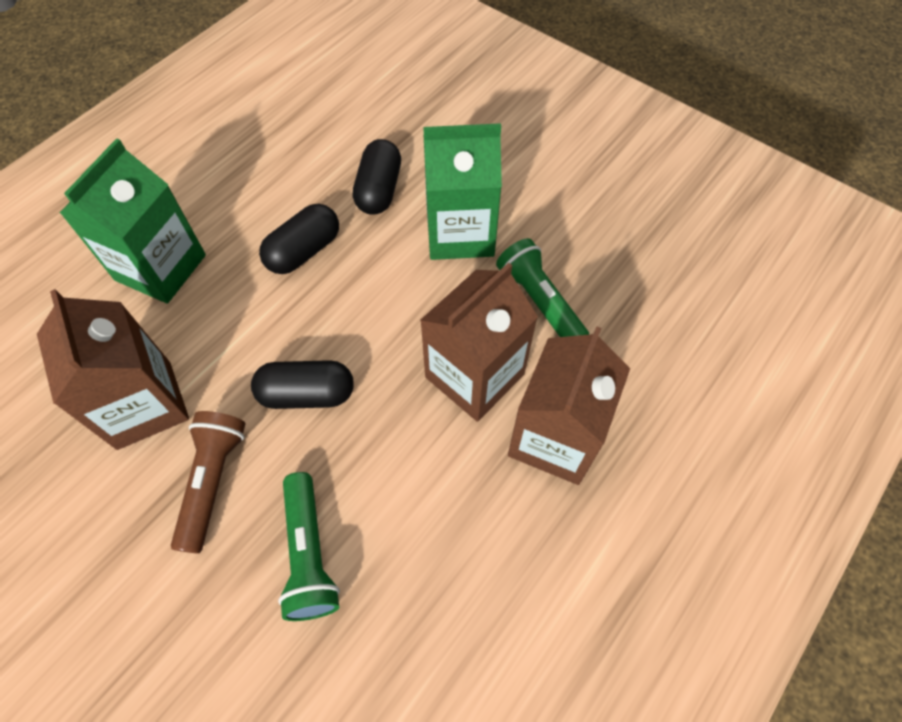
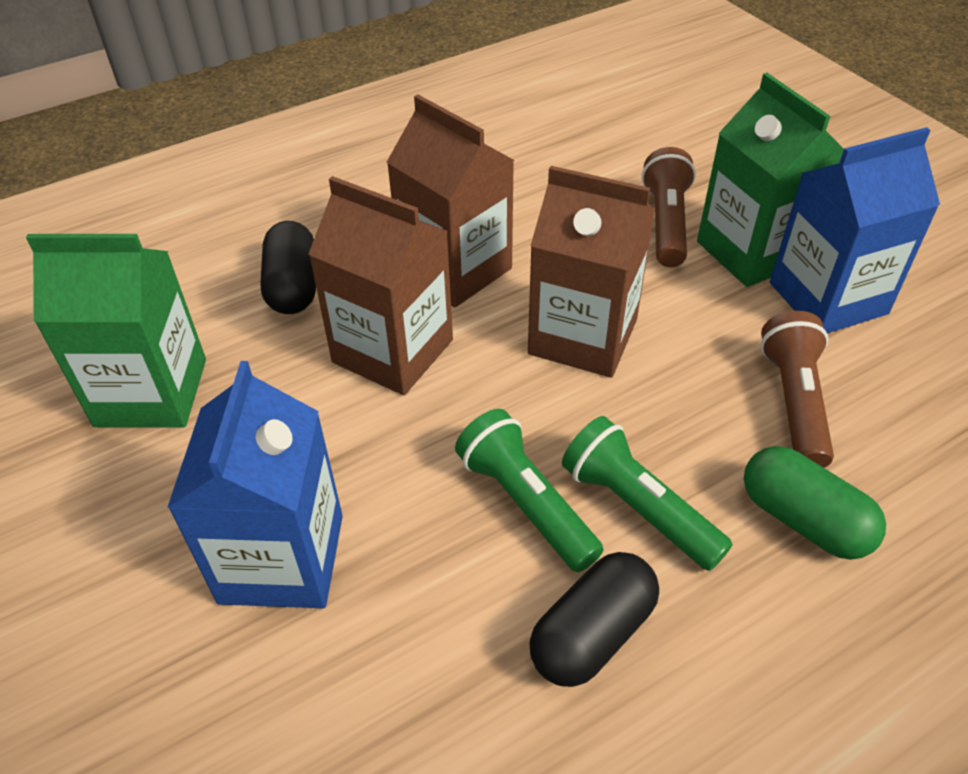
black capsule: 3 -> 2
blue carton: 0 -> 2
brown flashlight: 1 -> 2
green capsule: 0 -> 1

